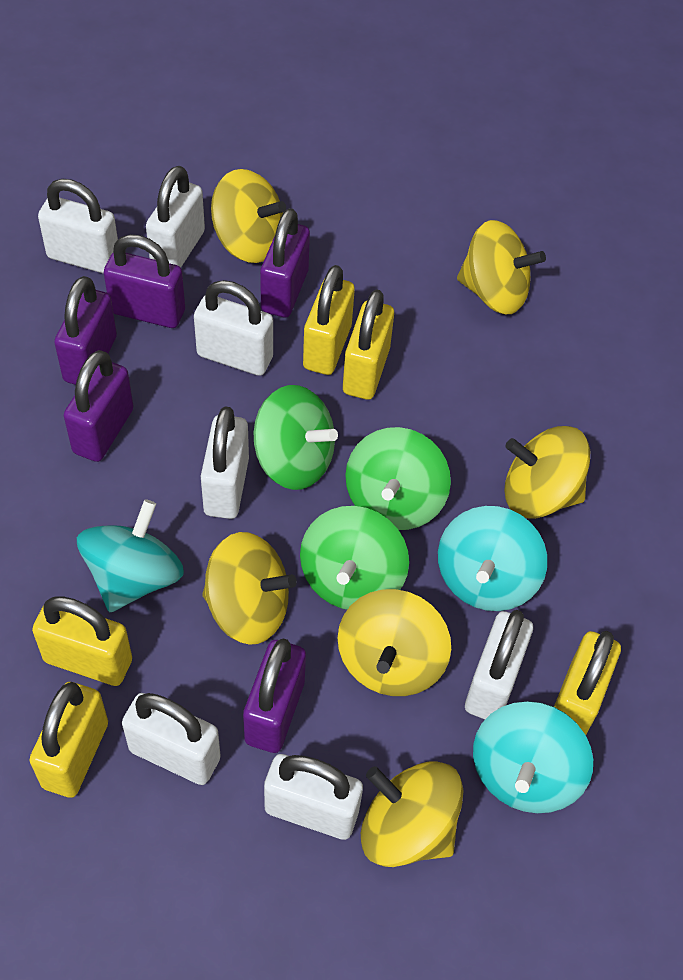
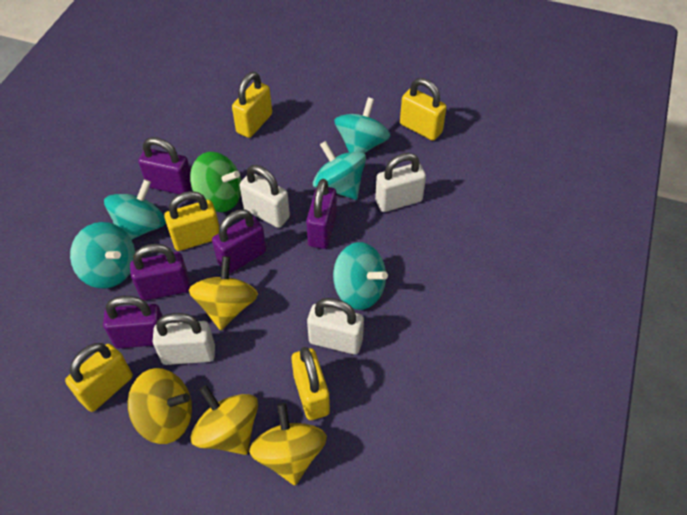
green spinning top: 3 -> 1
turquoise spinning top: 3 -> 5
white padlock: 7 -> 4
yellow spinning top: 6 -> 4

